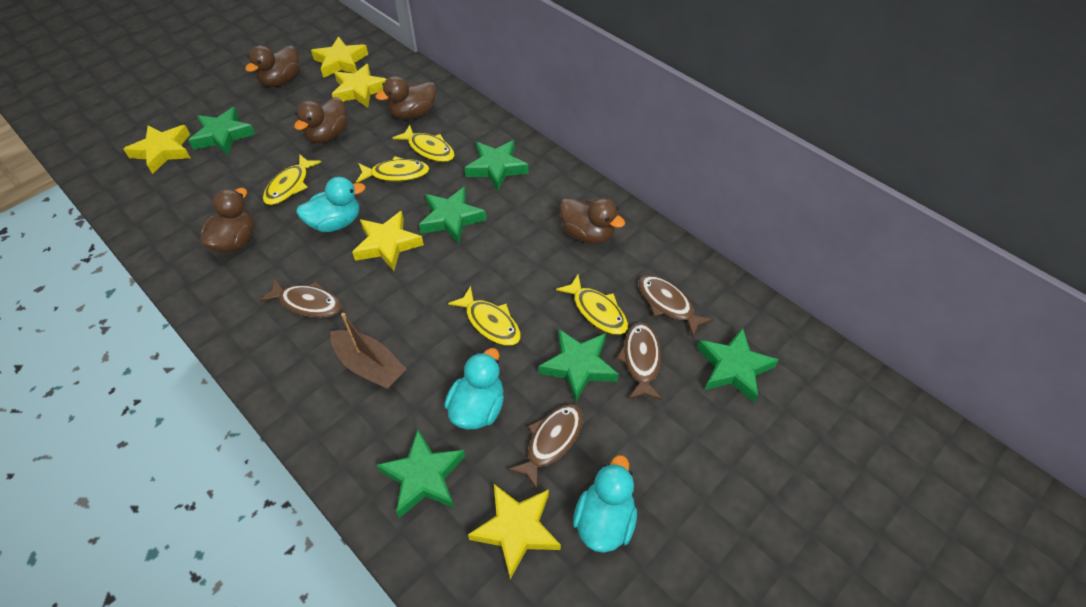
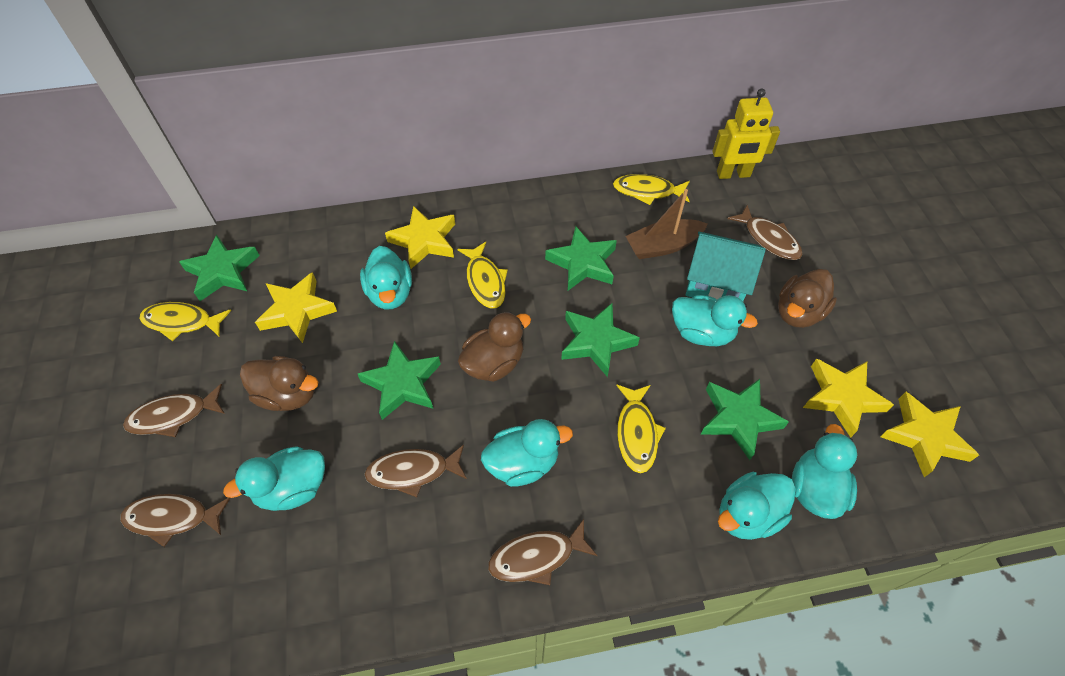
brown duck: 5 -> 3
brown fish: 4 -> 5
green star: 6 -> 5
turquoise duck: 3 -> 6
turquoise house: 0 -> 1
yellow fish: 5 -> 4
yellow robot: 0 -> 1
yellow star: 5 -> 4

